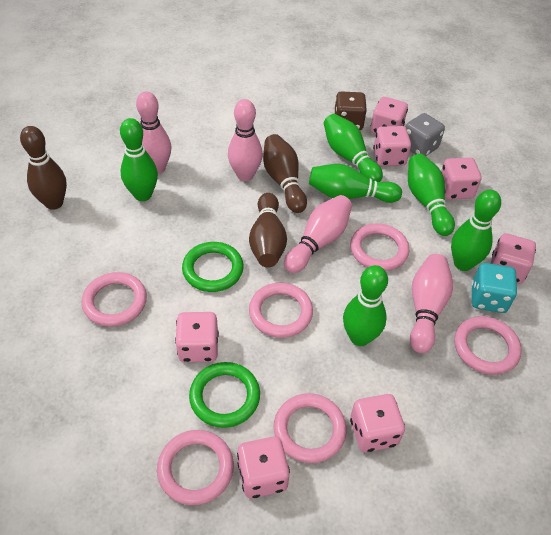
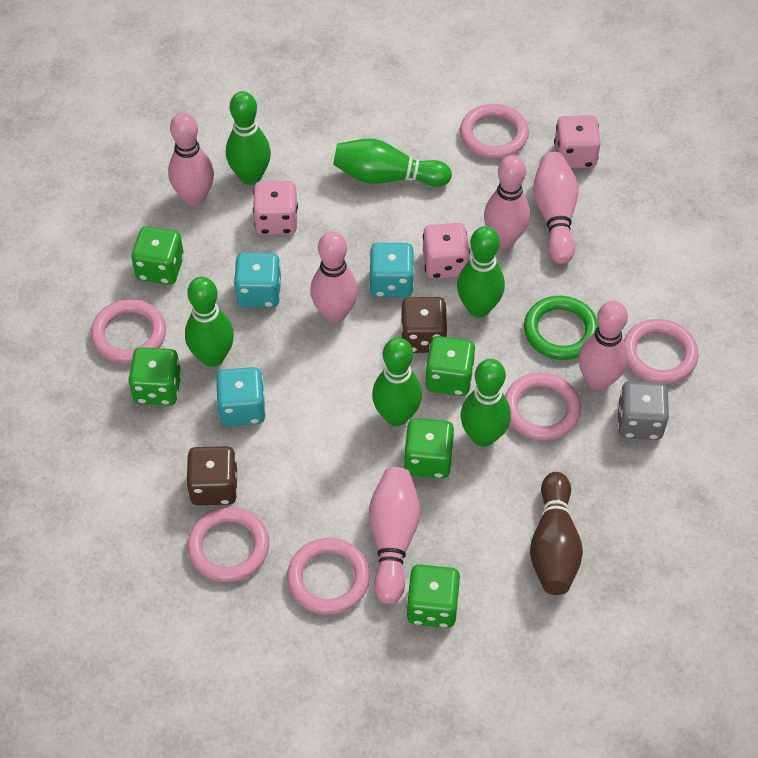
brown bowling pin: 3 -> 1
brown dice: 1 -> 2
green dice: 0 -> 5
green ring: 2 -> 1
pink bowling pin: 4 -> 6
pink dice: 7 -> 3
turquoise dice: 1 -> 3

